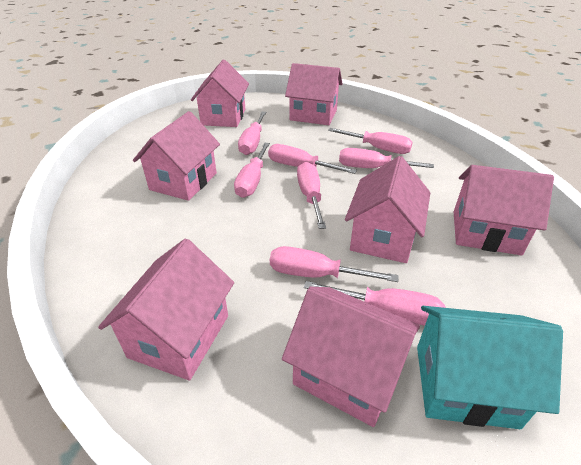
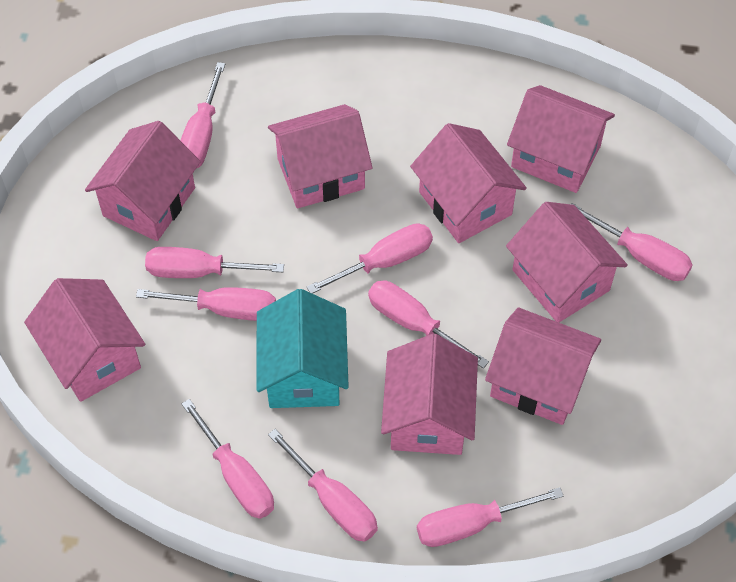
pink house: 7 -> 8
pink screwdriver: 8 -> 9

